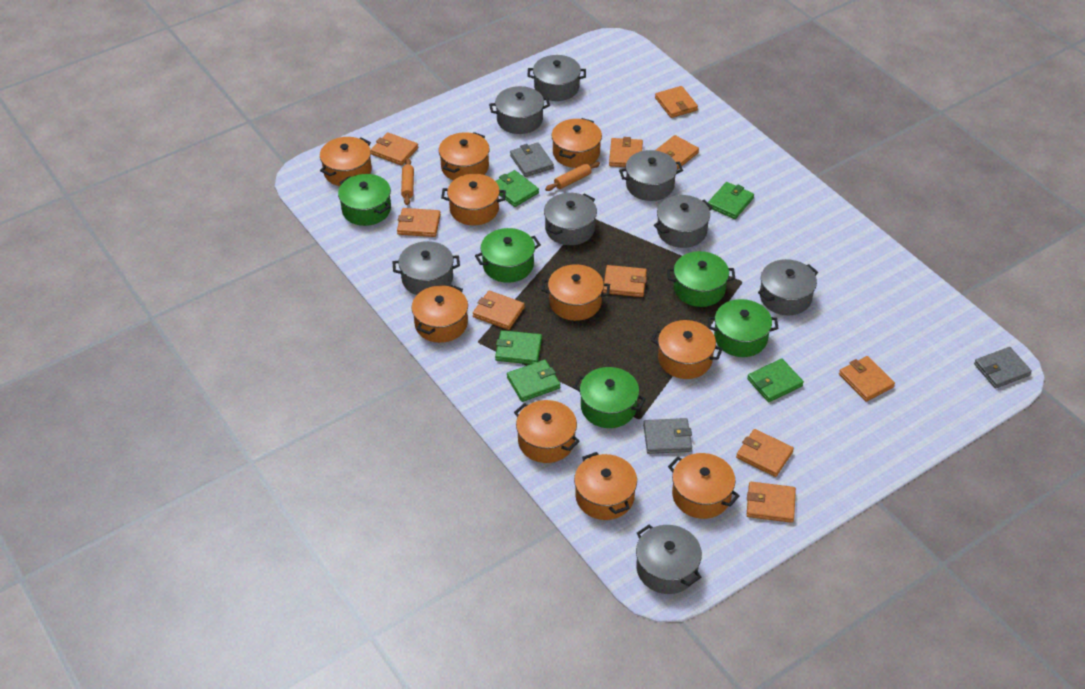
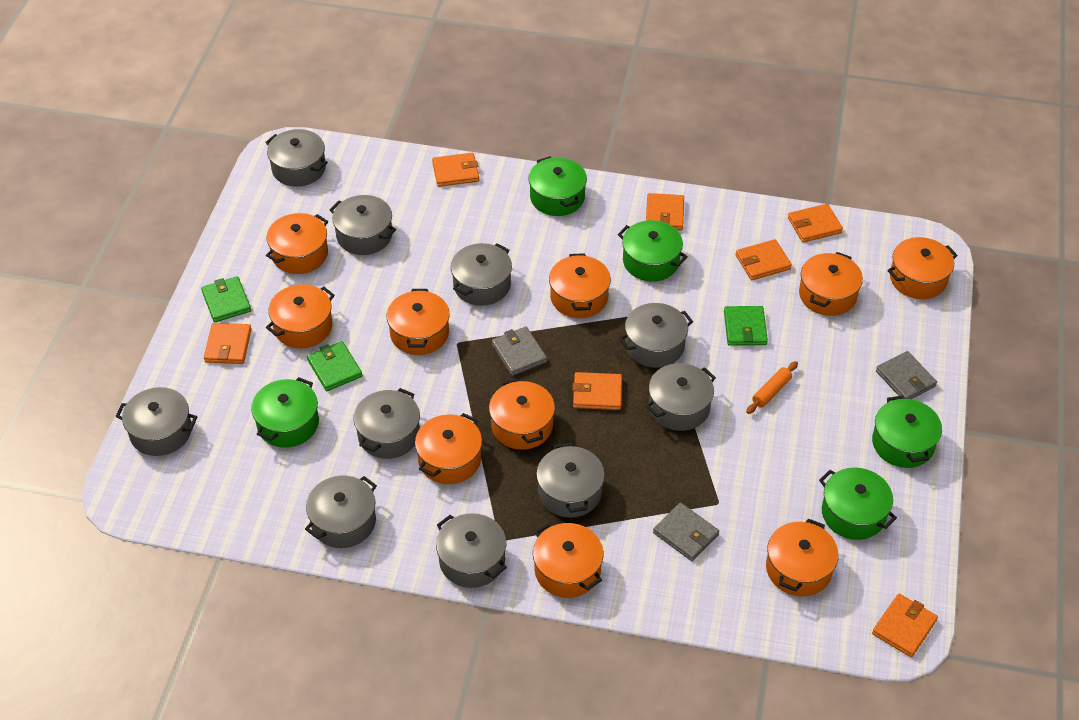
green wallet: 5 -> 3
grey pot: 8 -> 10
orange rolling pin: 2 -> 1
orange wallet: 10 -> 7

